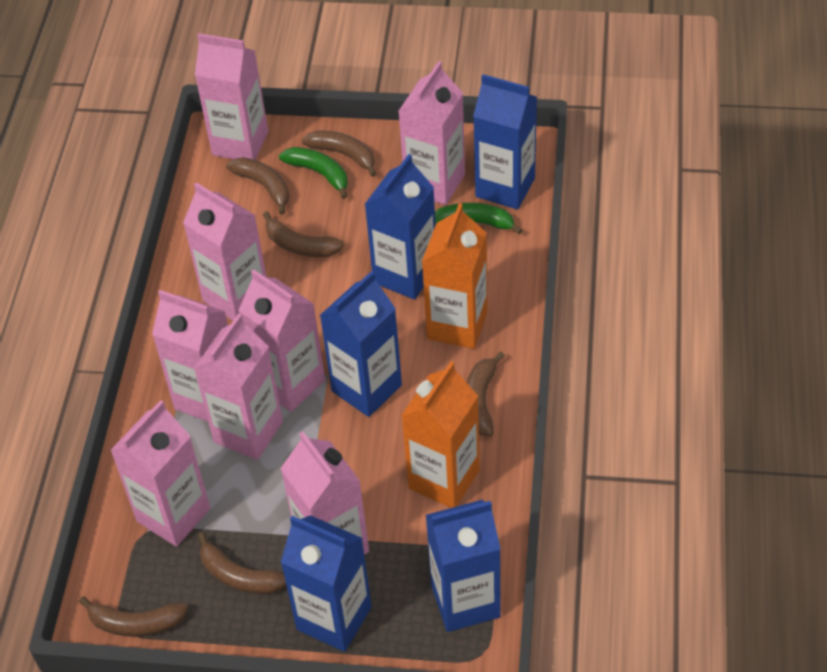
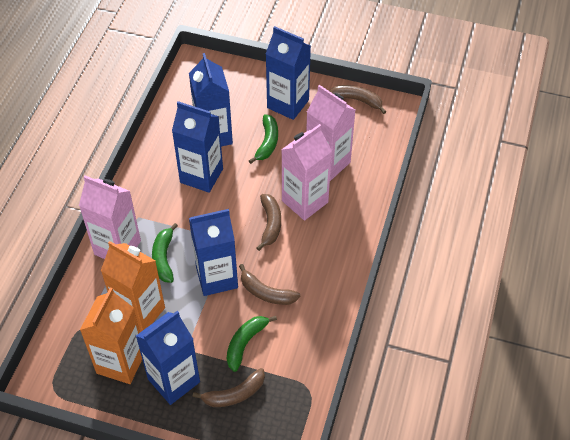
brown banana: 6 -> 4
green banana: 2 -> 3
pink carton: 8 -> 3

